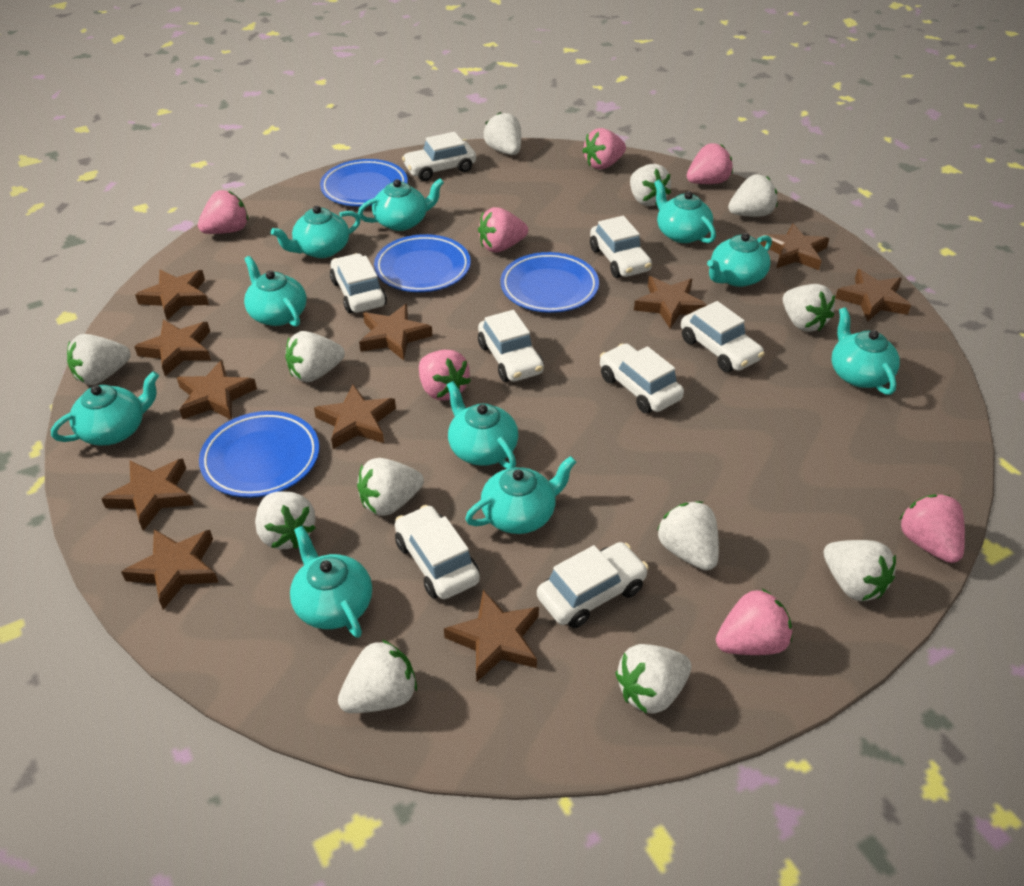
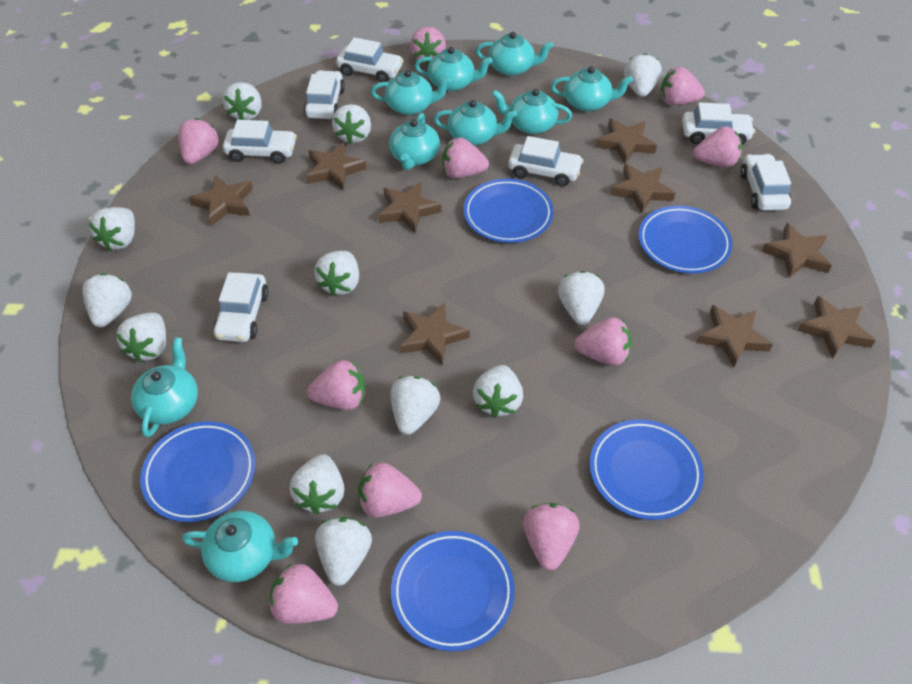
blue plate: 4 -> 5
brown star: 11 -> 9
pink strawberry: 7 -> 10
turquoise teapot: 10 -> 9
white car: 8 -> 7

